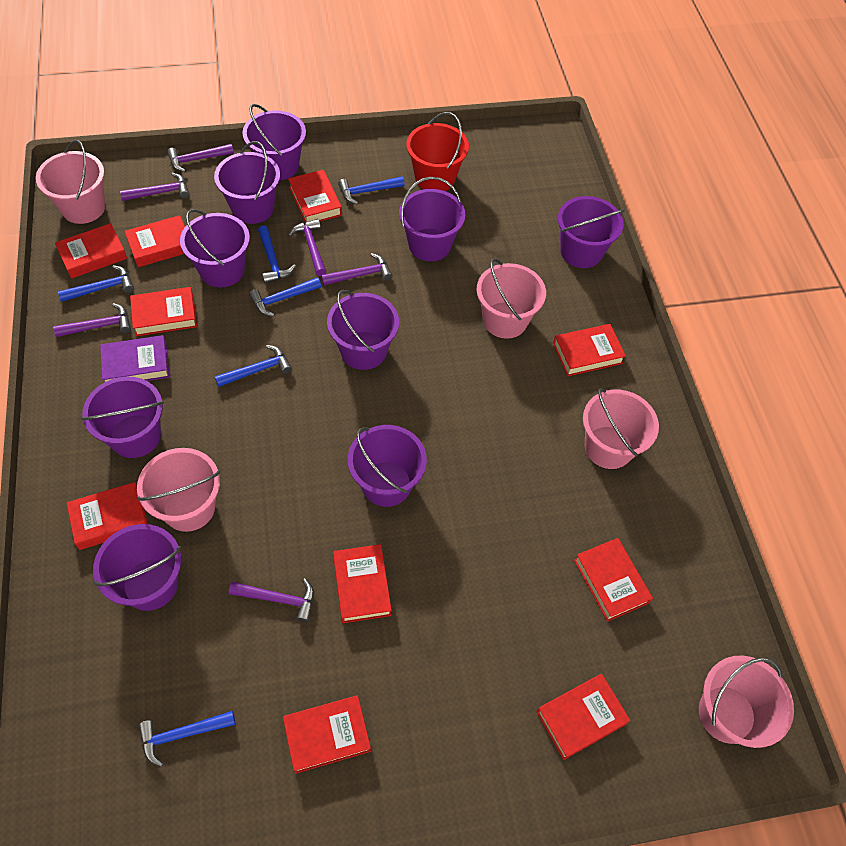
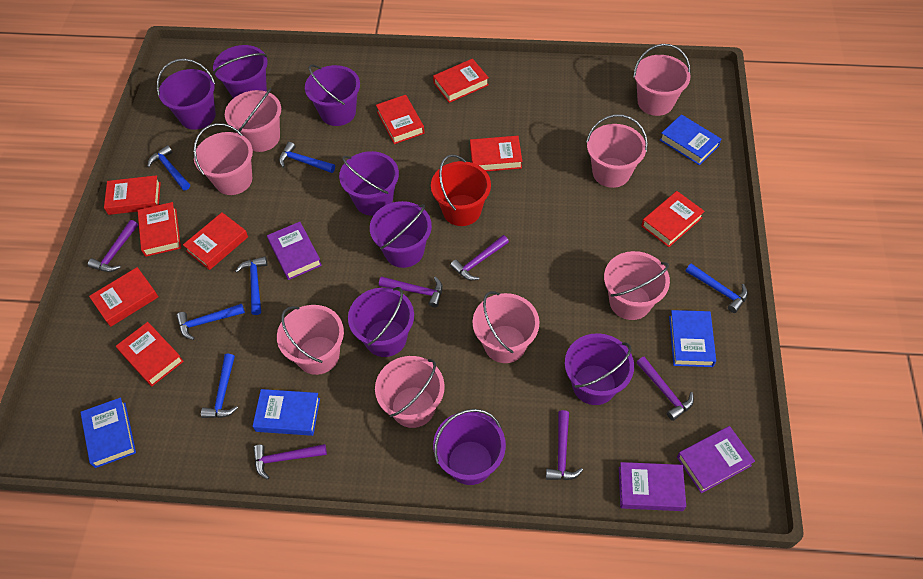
blue book: 0 -> 4
pink bucket: 5 -> 8
purple book: 1 -> 3
purple bucket: 9 -> 8
red book: 10 -> 9

